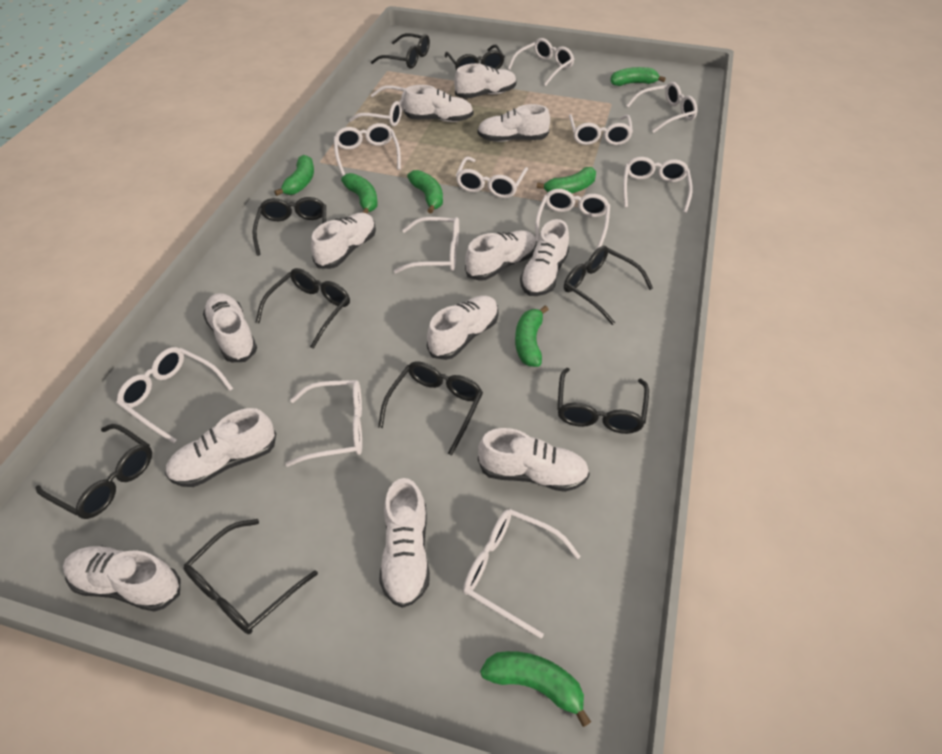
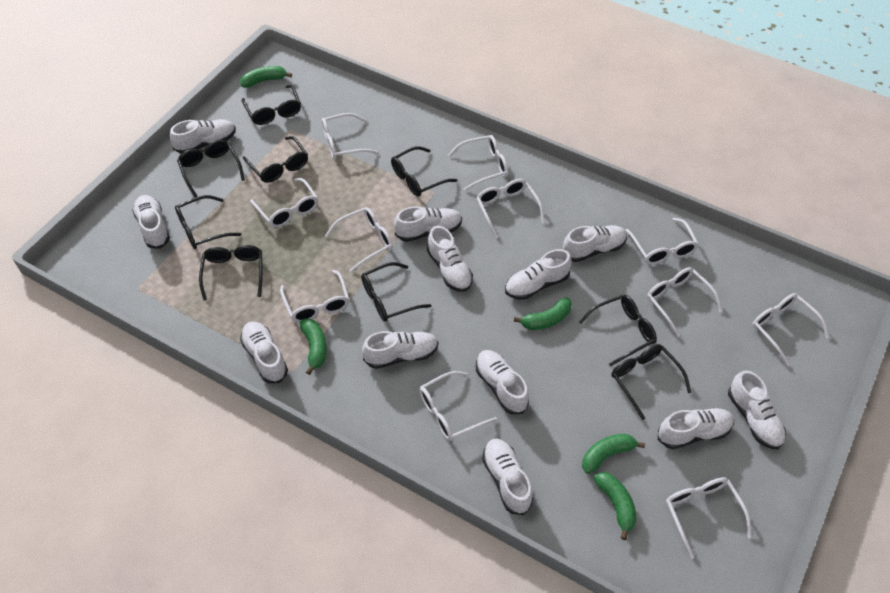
green banana: 7 -> 5
white glasses: 12 -> 11

